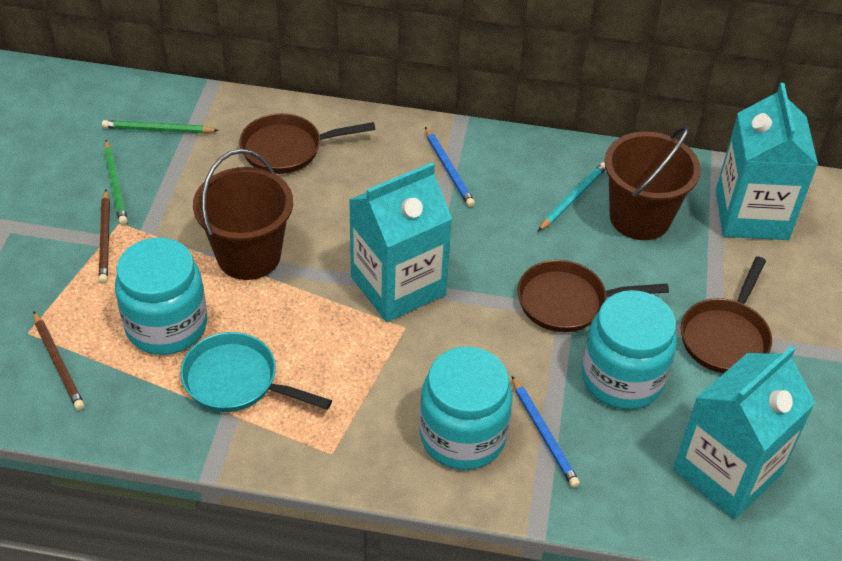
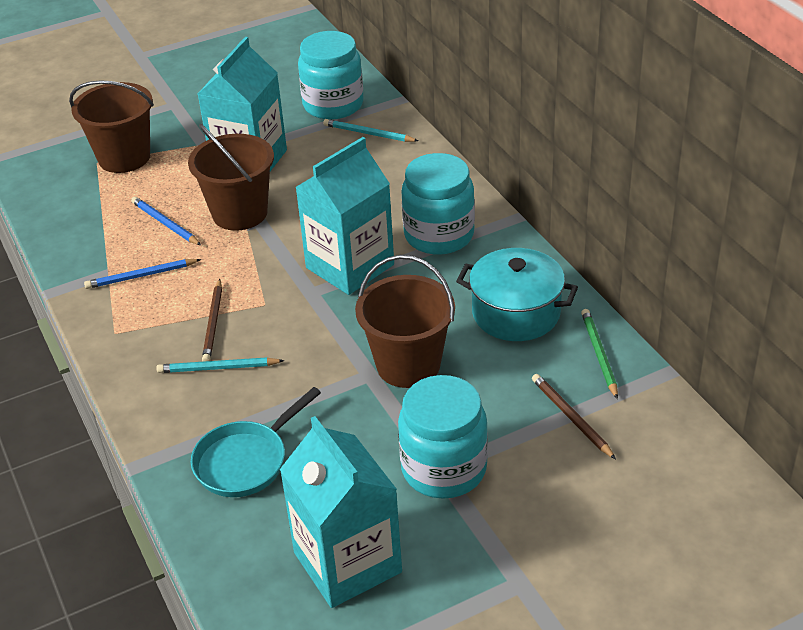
brown bucket: 2 -> 3
brown pan: 3 -> 0
green pencil: 2 -> 1
turquoise pencil: 1 -> 2
turquoise pot: 0 -> 1

